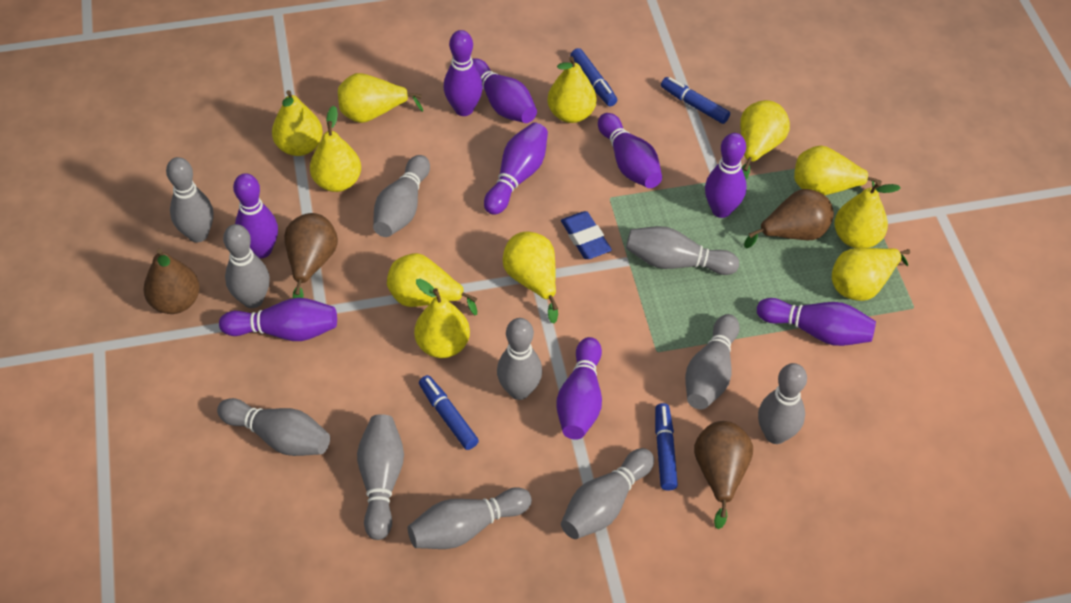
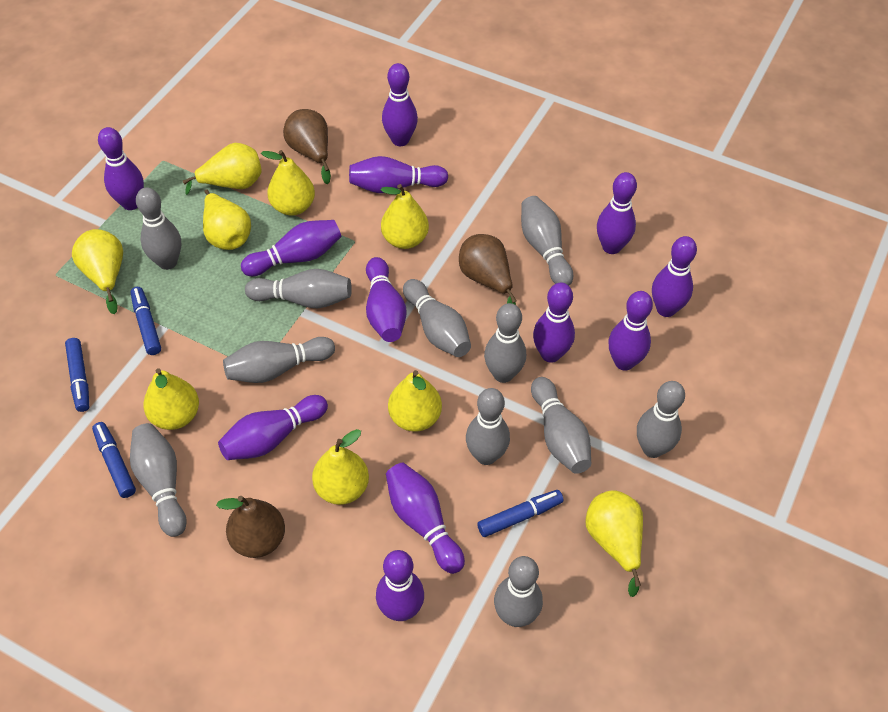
blue eraser: 1 -> 0
brown pear: 4 -> 3
purple bowling pin: 9 -> 12
yellow pear: 11 -> 9

